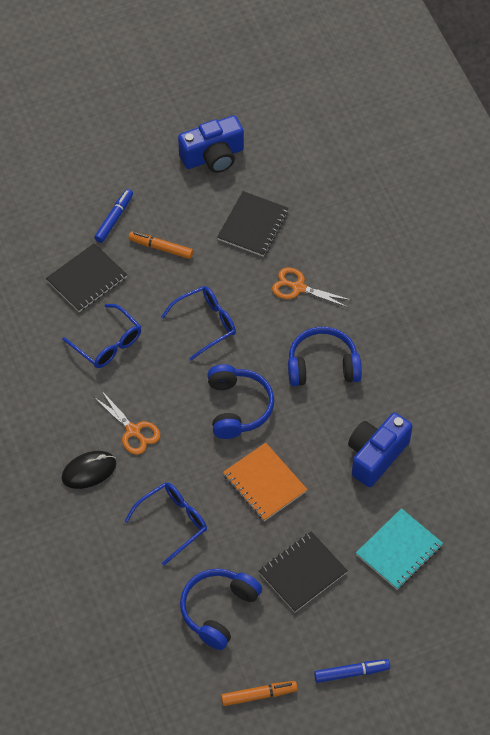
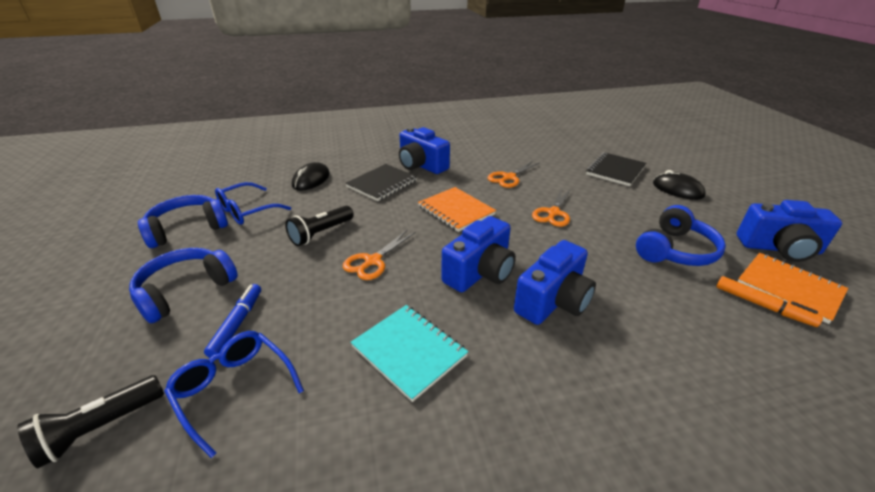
black flashlight: 0 -> 2
black mouse: 1 -> 2
black notebook: 3 -> 2
blue camera: 2 -> 4
blue glasses: 3 -> 2
blue marker: 2 -> 1
orange marker: 2 -> 1
orange notebook: 1 -> 2
orange scissors: 2 -> 3

